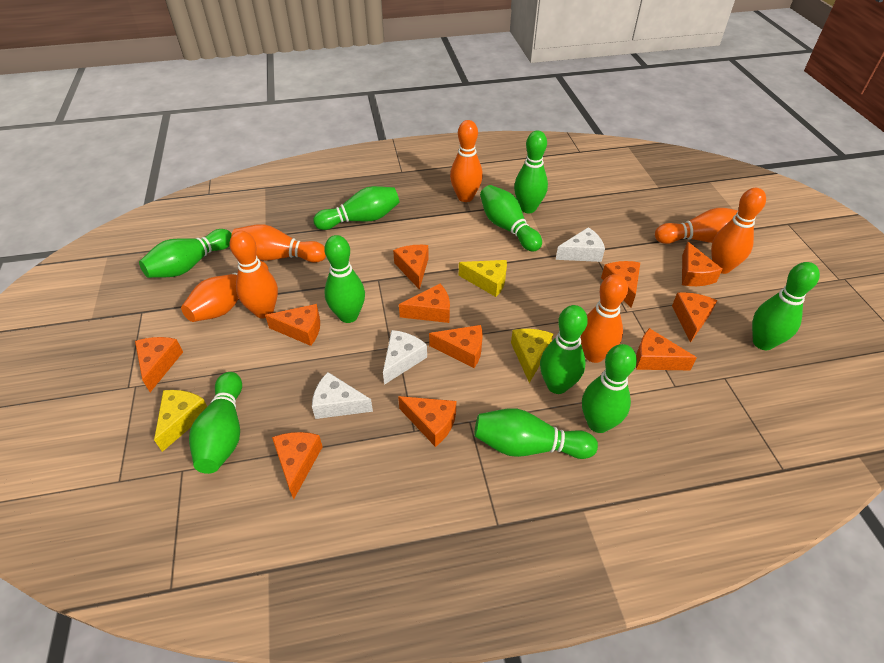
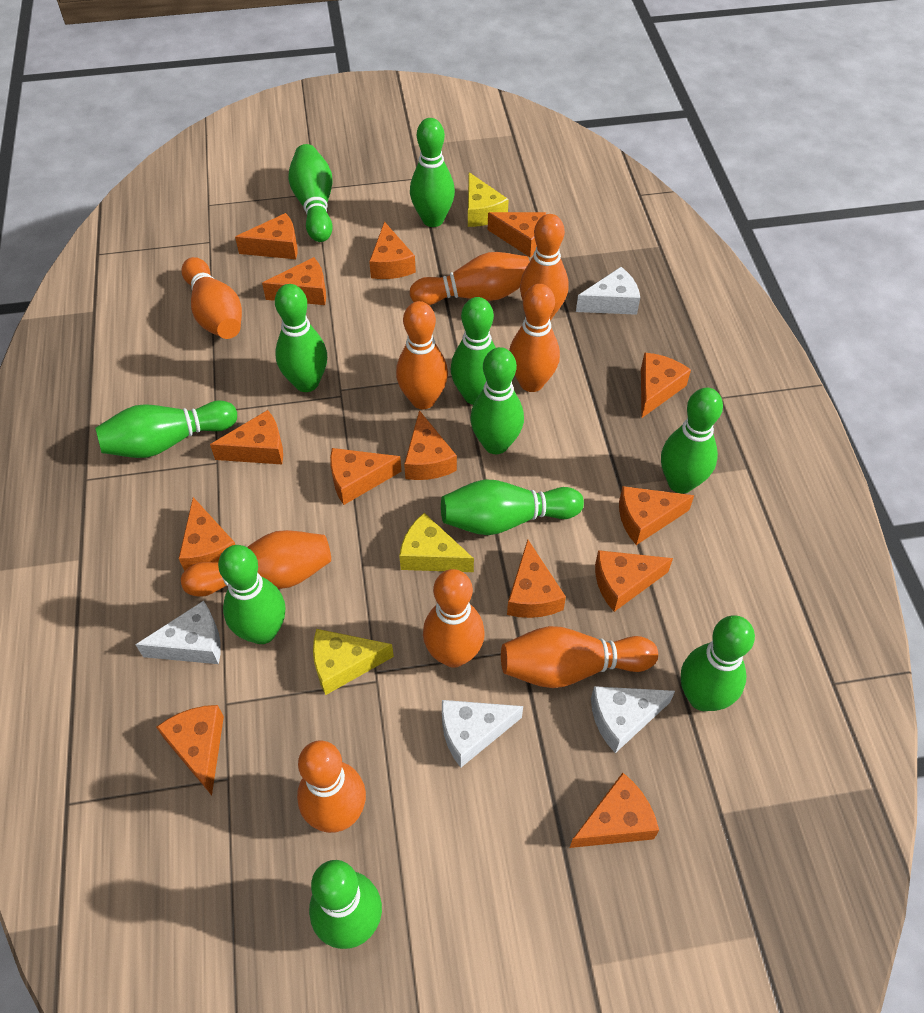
green bowling pin: 10 -> 11
orange bowling pin: 7 -> 9
orange cheese: 11 -> 14
white cheese: 3 -> 4

